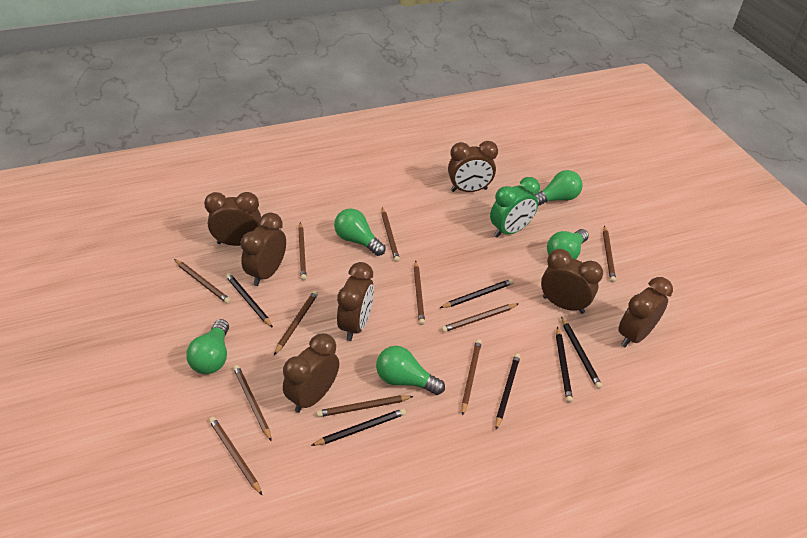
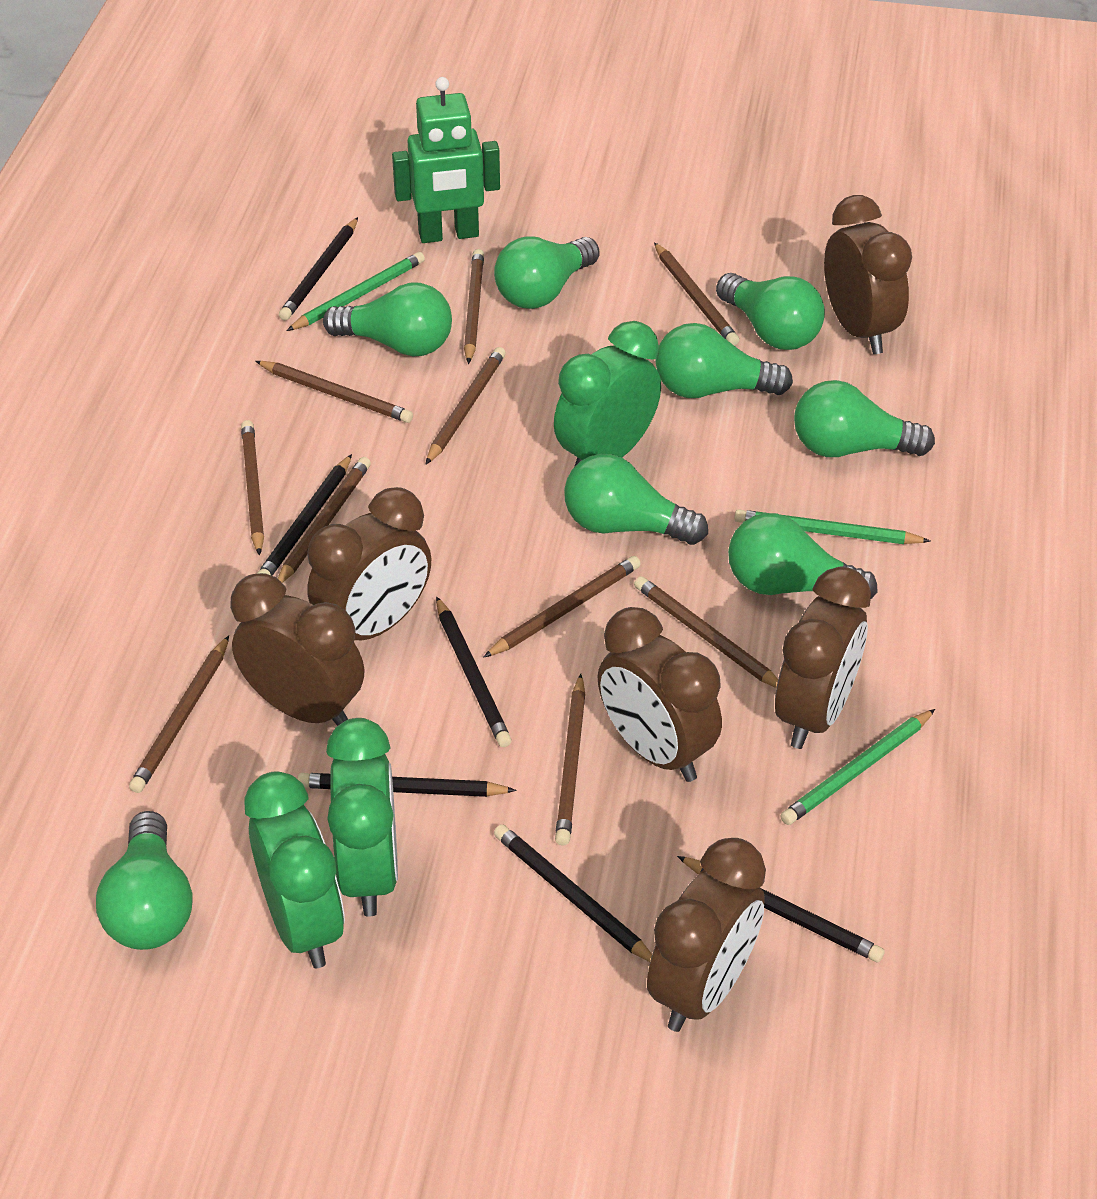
brown clock: 7 -> 6
brown pencil: 11 -> 10
green clock: 1 -> 3
green light bulb: 5 -> 8
green pencil: 0 -> 3
green robot: 0 -> 1

